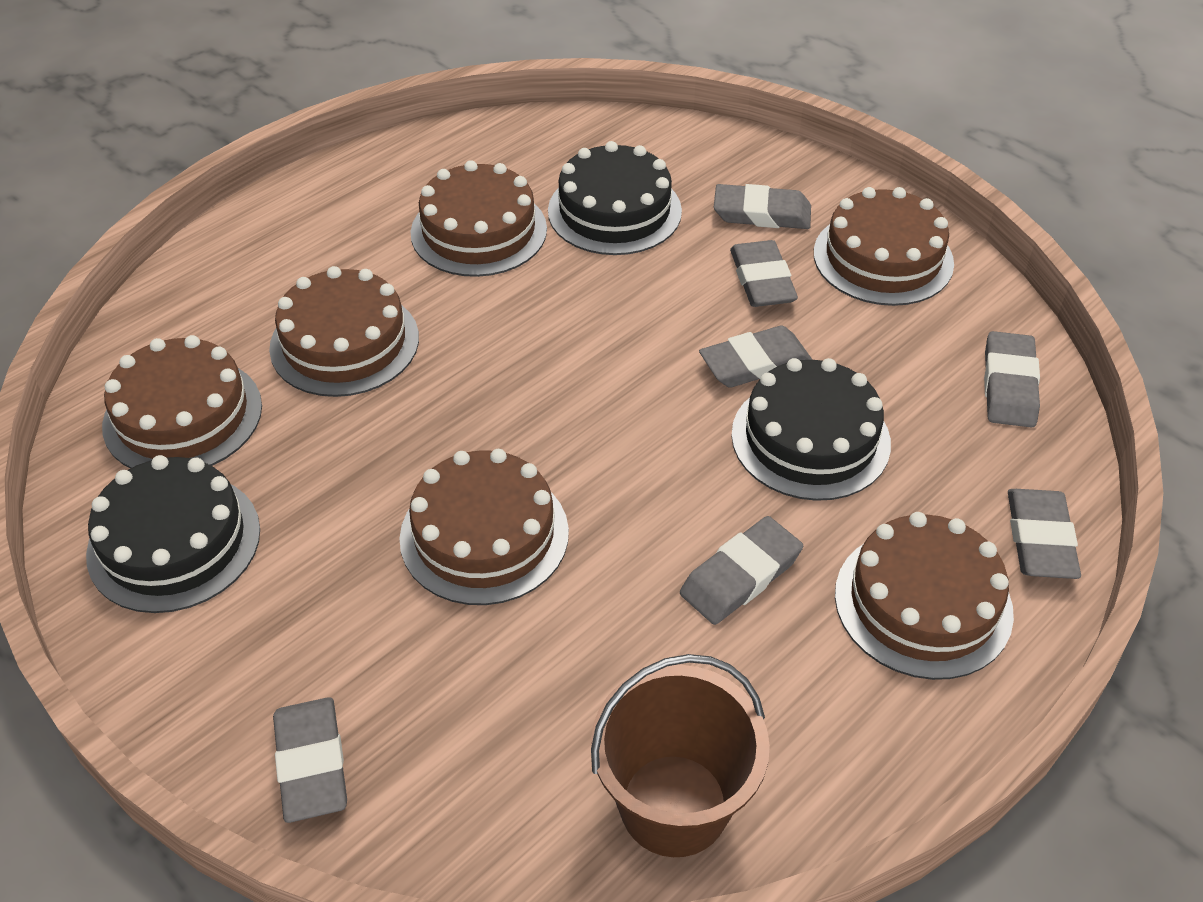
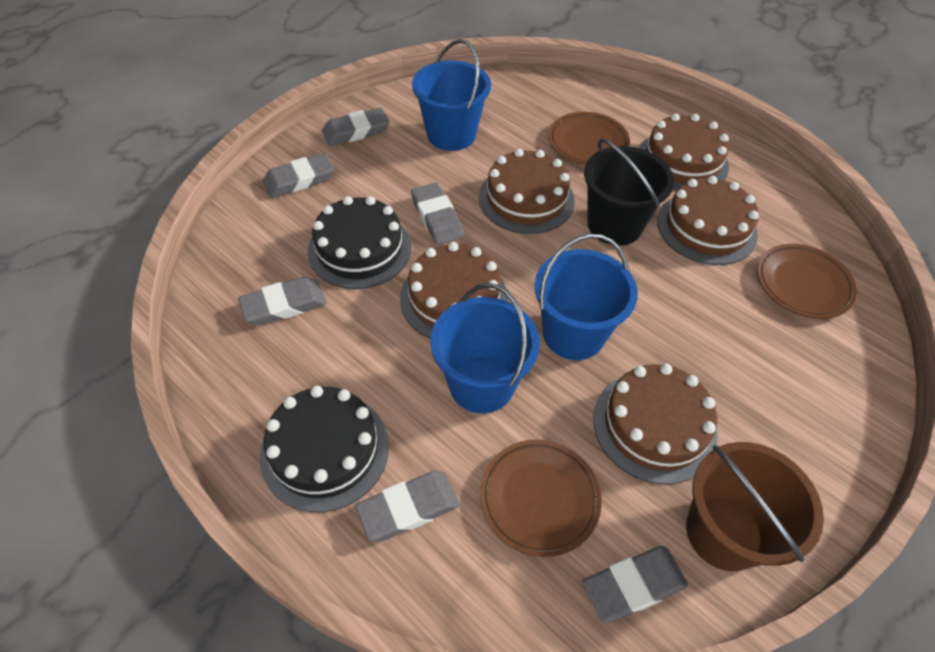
black bucket: 0 -> 1
black cake: 3 -> 2
blue bucket: 0 -> 3
brown cake: 6 -> 5
brown plate: 0 -> 3
grey eraser: 7 -> 6

